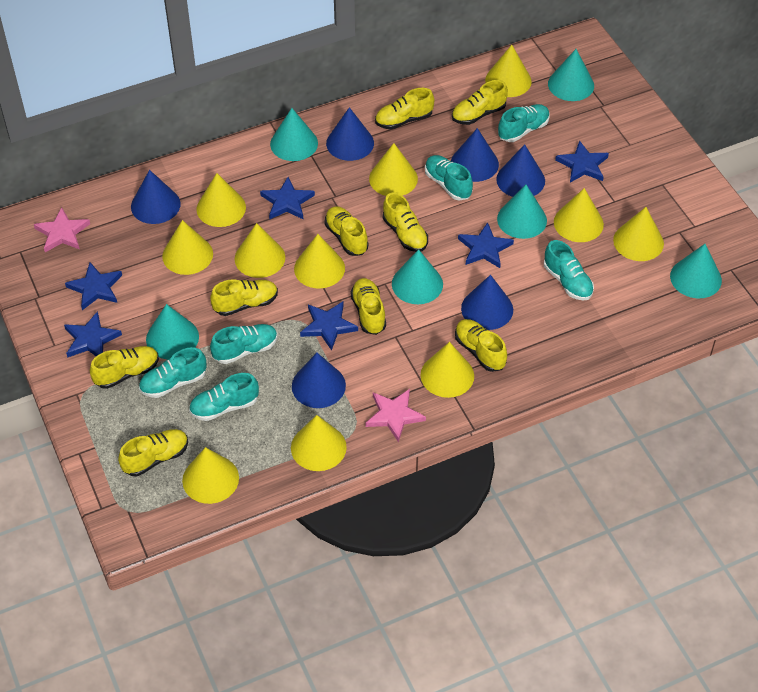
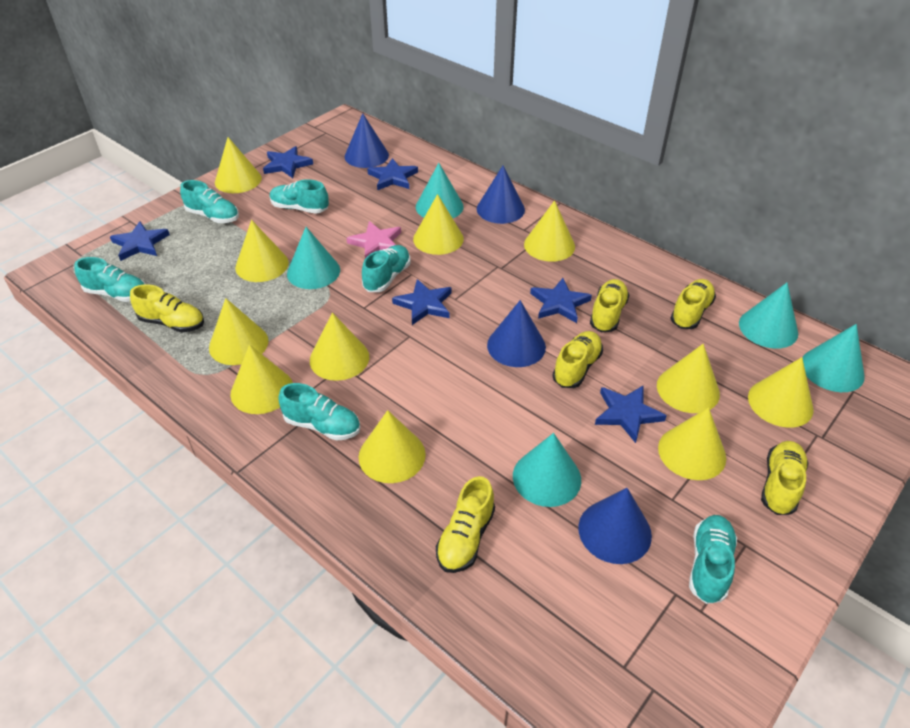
blue cone: 6 -> 4
pink star: 2 -> 1
turquoise cone: 6 -> 5
yellow shoe: 9 -> 6

